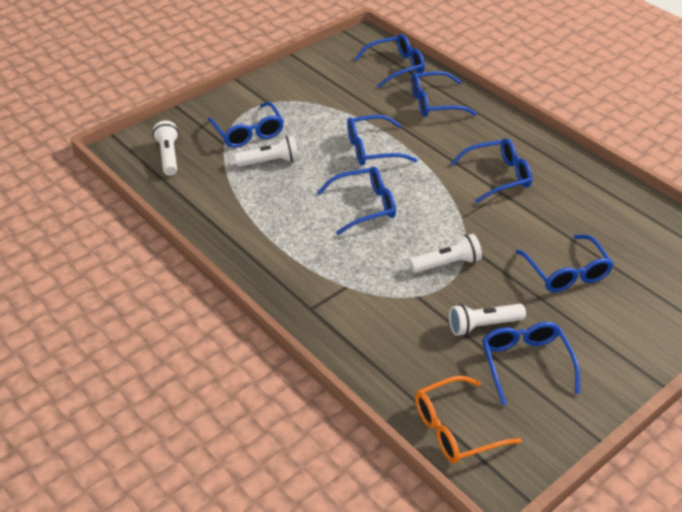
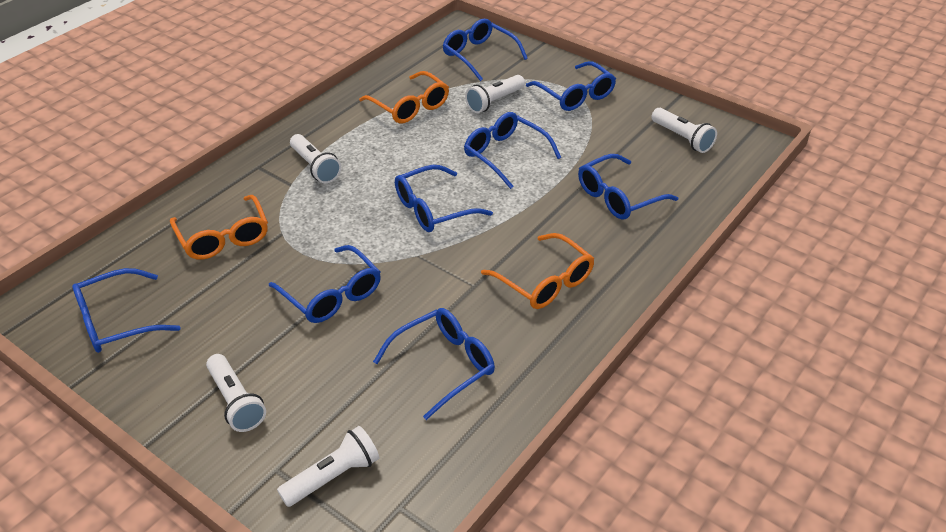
orange glasses: 1 -> 3
white flashlight: 4 -> 5

